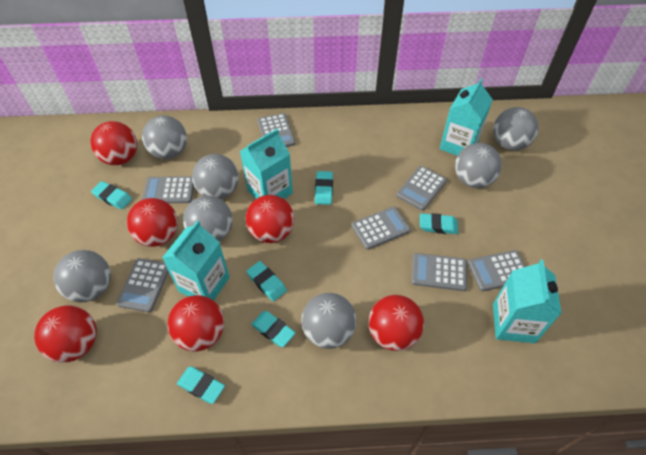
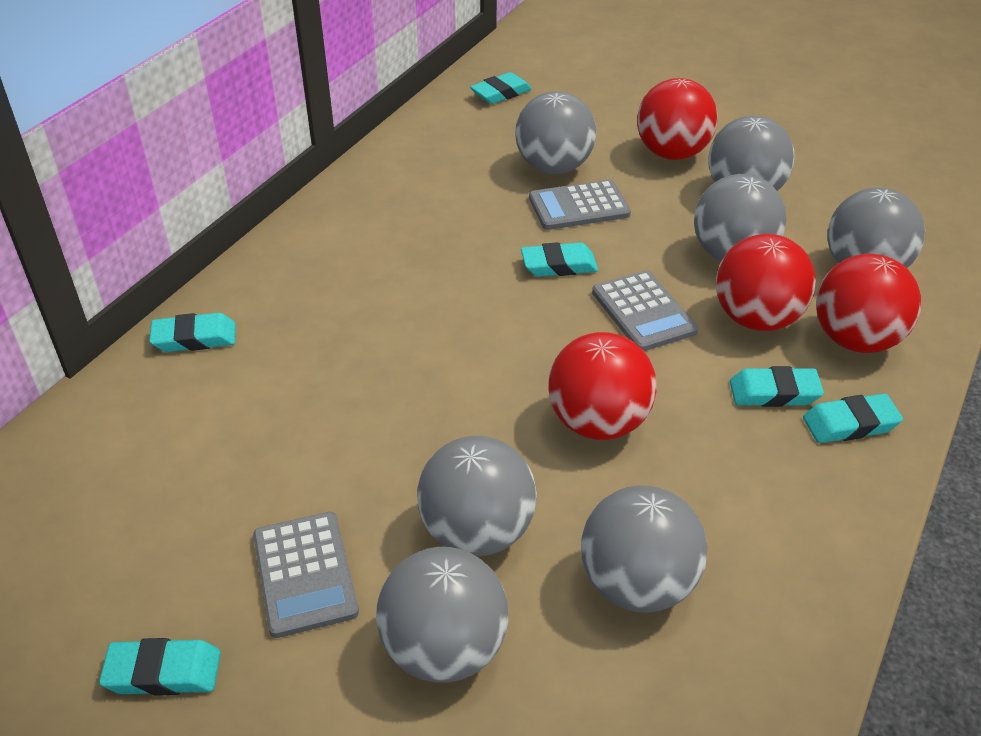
grey calculator: 7 -> 3
red ball: 6 -> 4
turquoise carton: 4 -> 0

